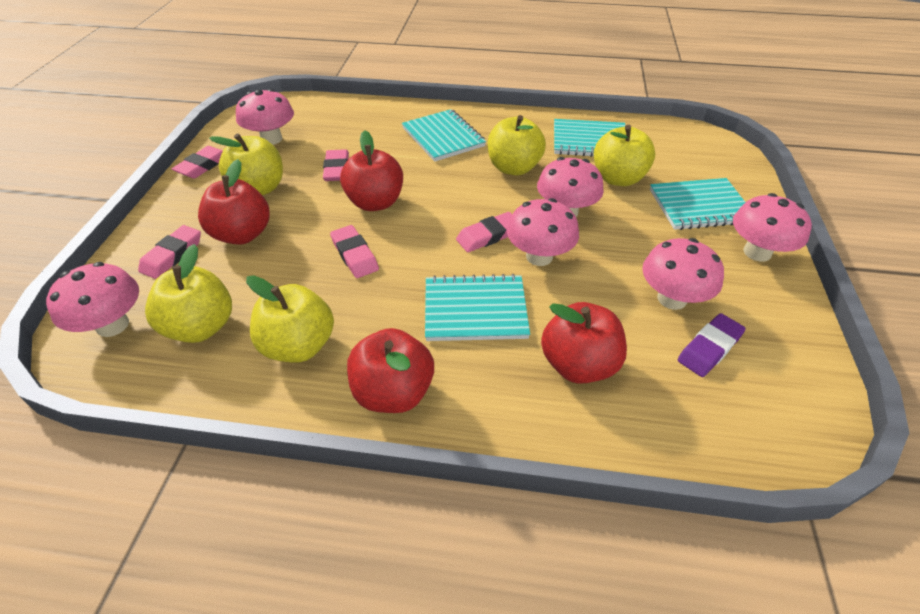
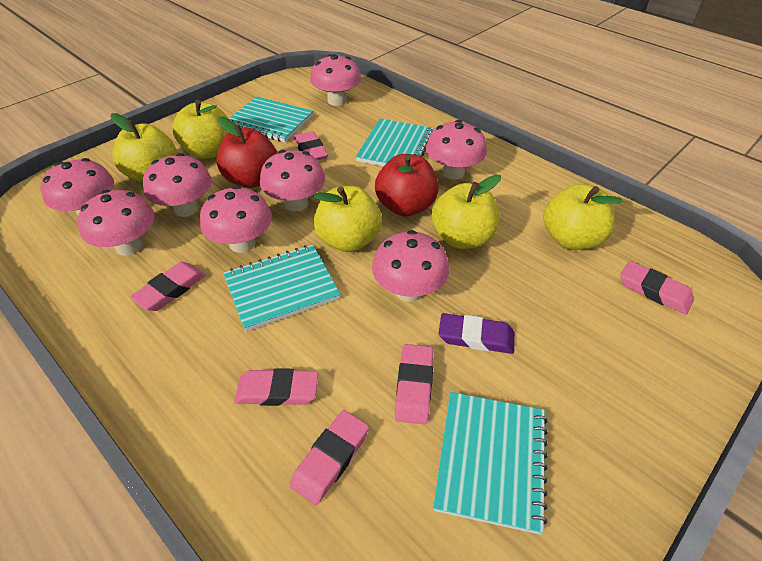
pink eraser: 5 -> 6
pink mushroom: 6 -> 8
red apple: 4 -> 2

